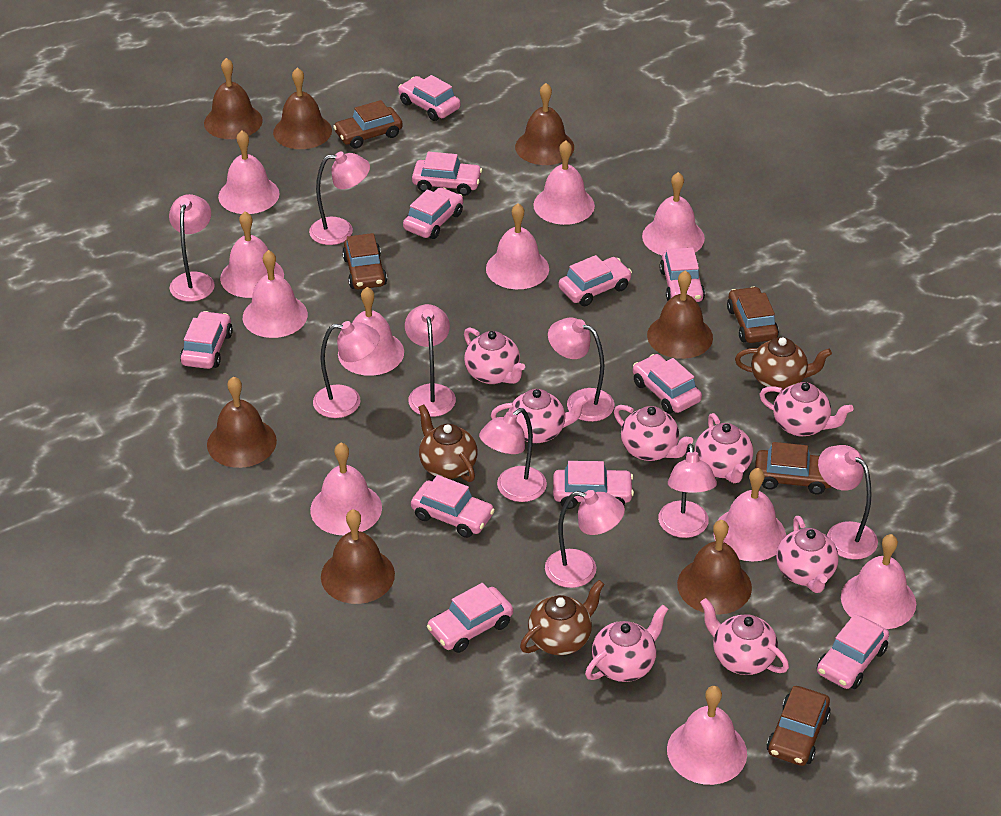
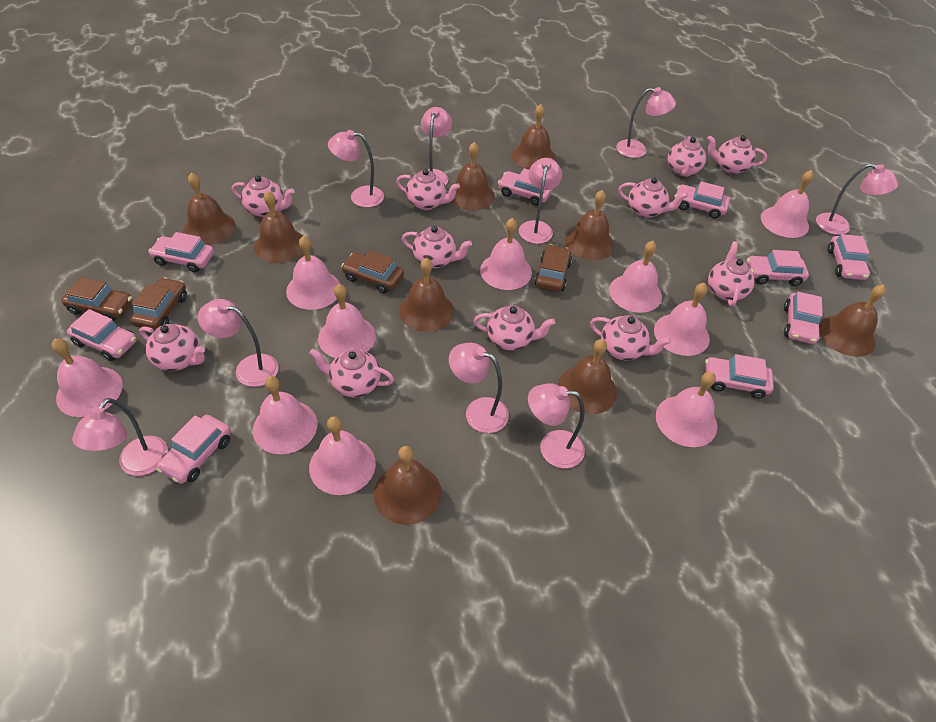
brown bell: 7 -> 9
brown car: 5 -> 4
brown teapot: 3 -> 0
pink bell: 11 -> 10
pink car: 11 -> 9
pink teapot: 8 -> 11

